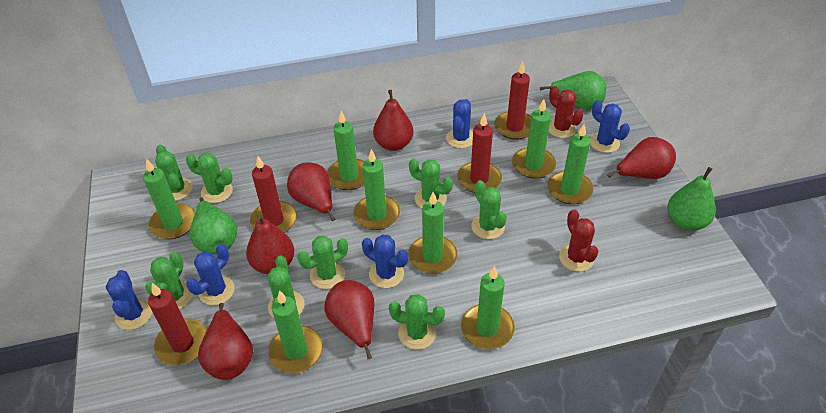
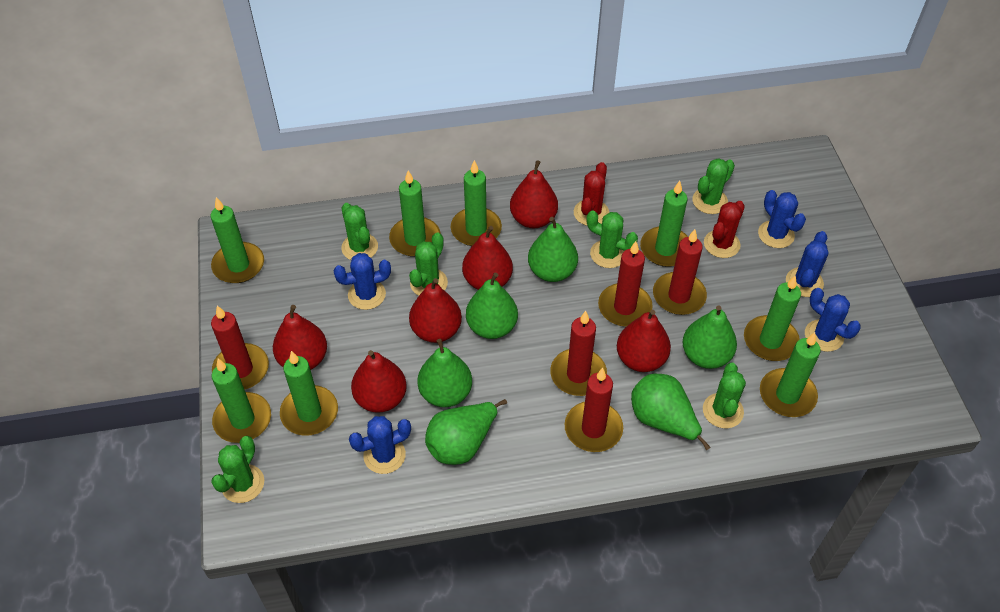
green cactus: 8 -> 6
green pear: 3 -> 6
red candle: 4 -> 5

